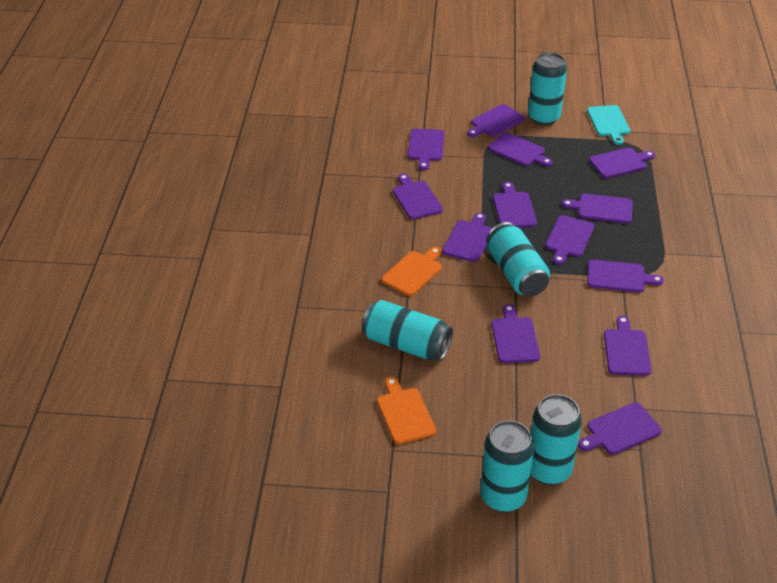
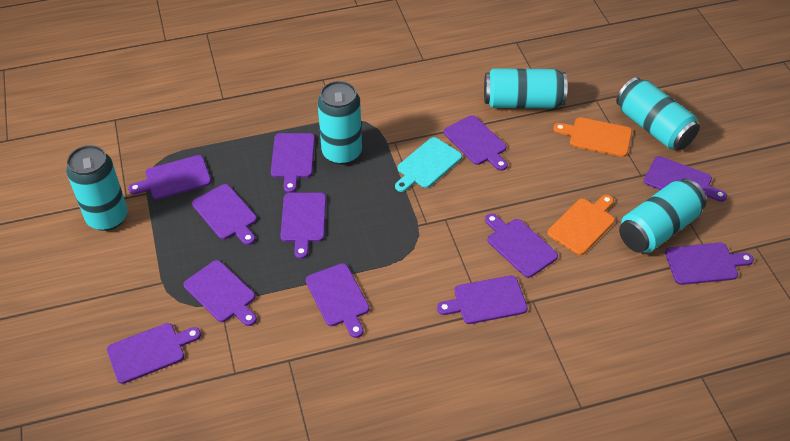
purple cutting board: 13 -> 12

